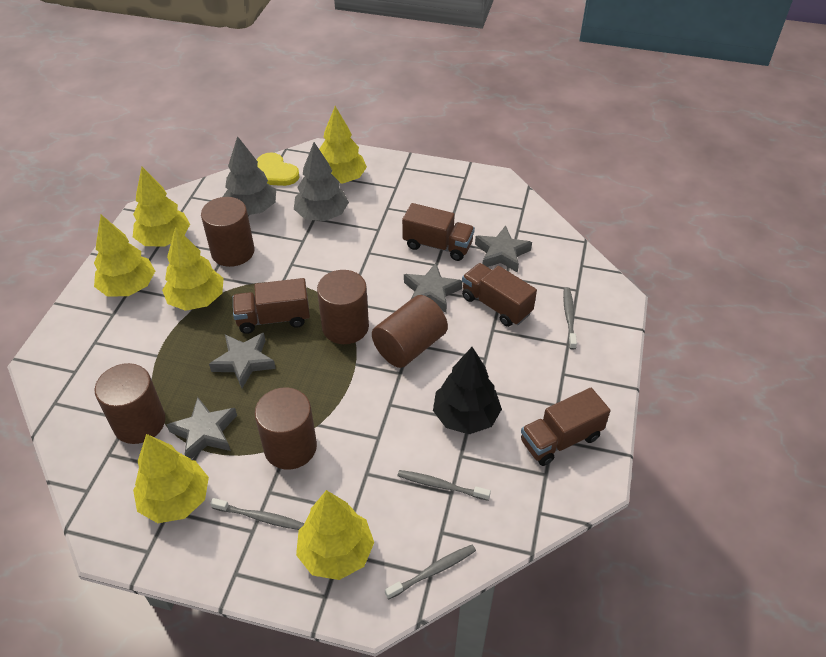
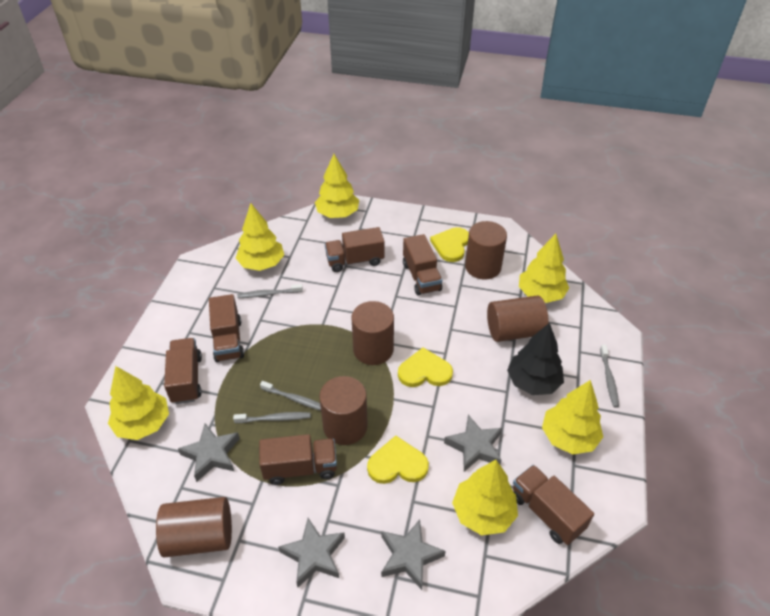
brown truck: 4 -> 6
grey tree: 2 -> 0
yellow heart: 1 -> 3

